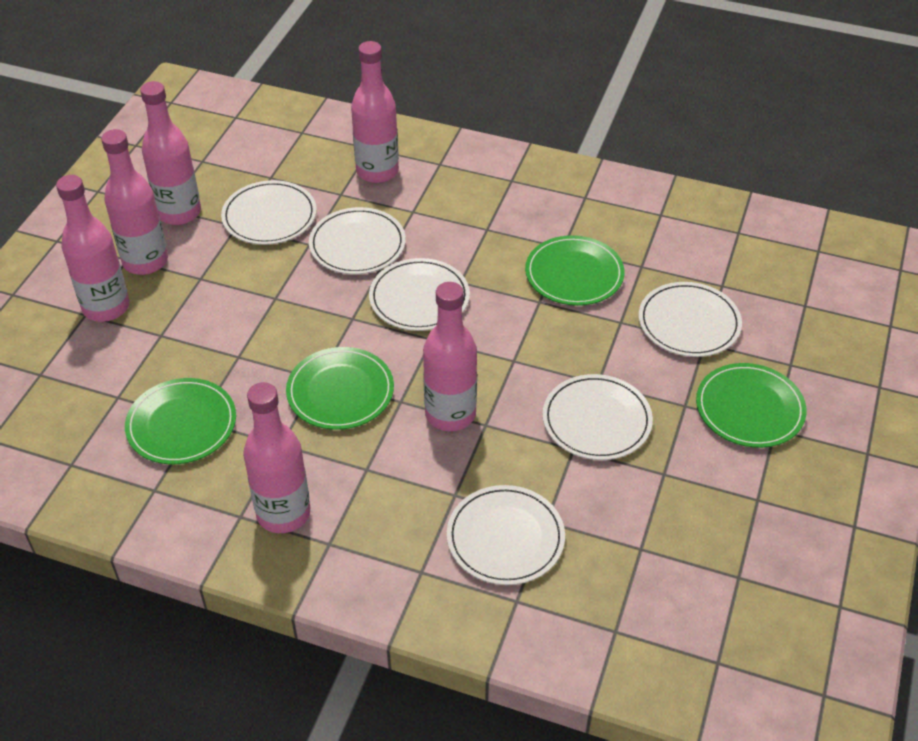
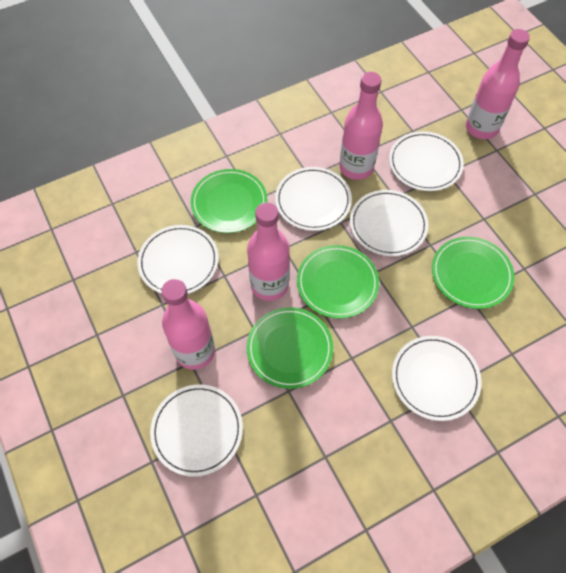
pink bottle: 6 -> 4

